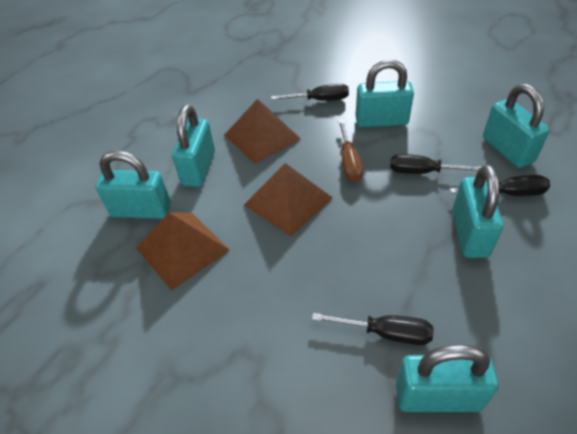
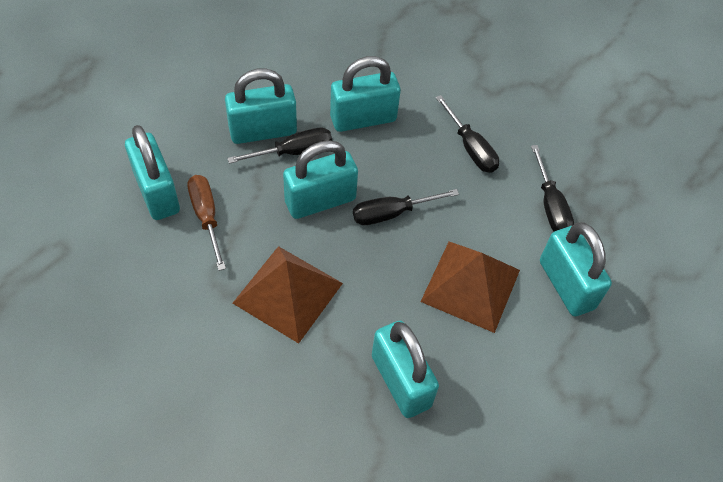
brown pyramid: 3 -> 2

